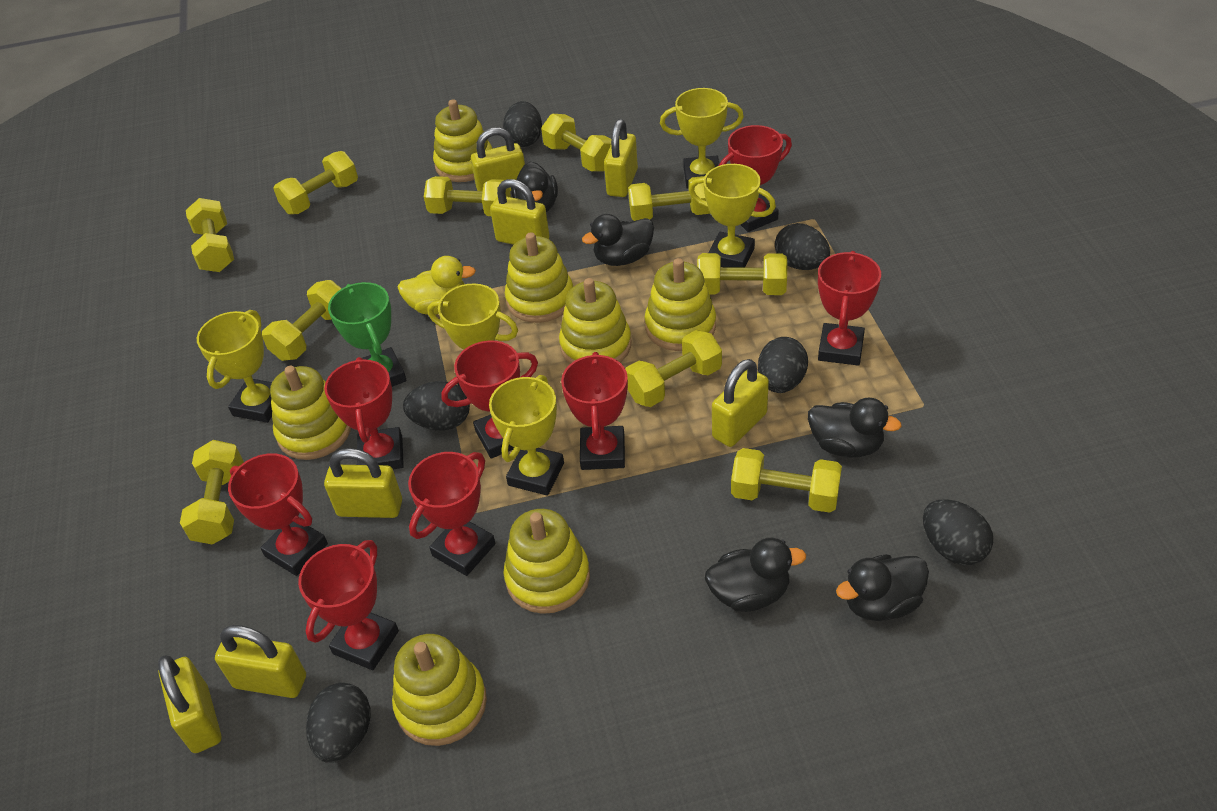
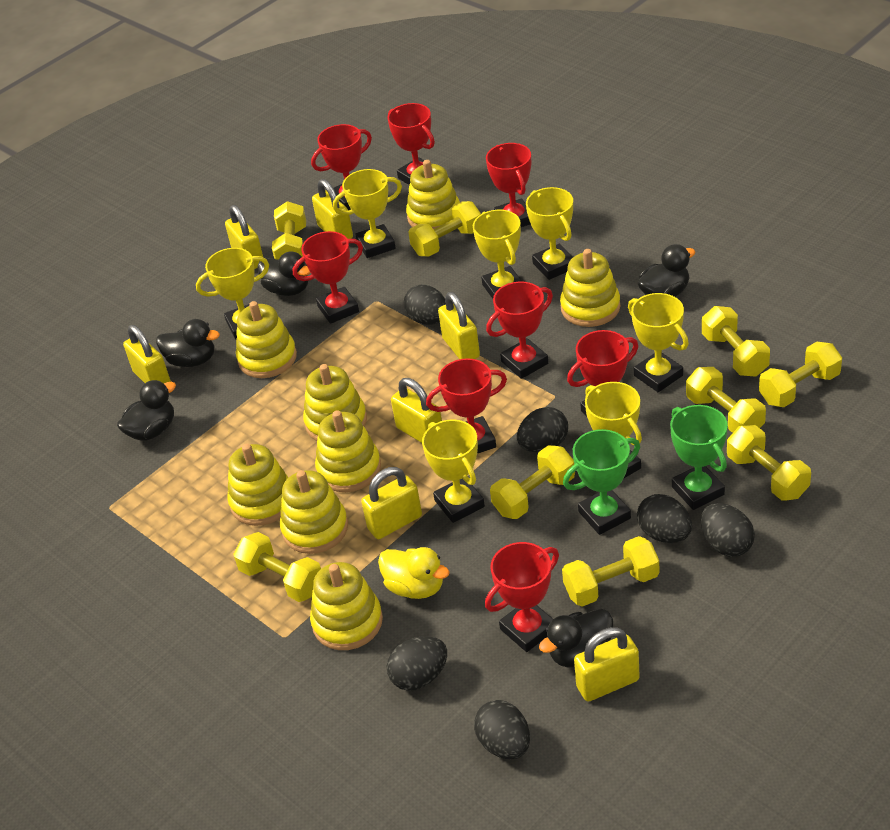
green trophy: 1 -> 2
yellow dumbbell: 10 -> 9
yellow stacking toy: 7 -> 8
yellow trophy: 5 -> 7

